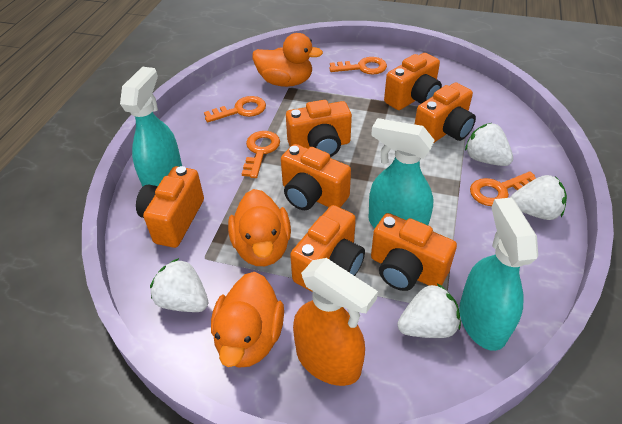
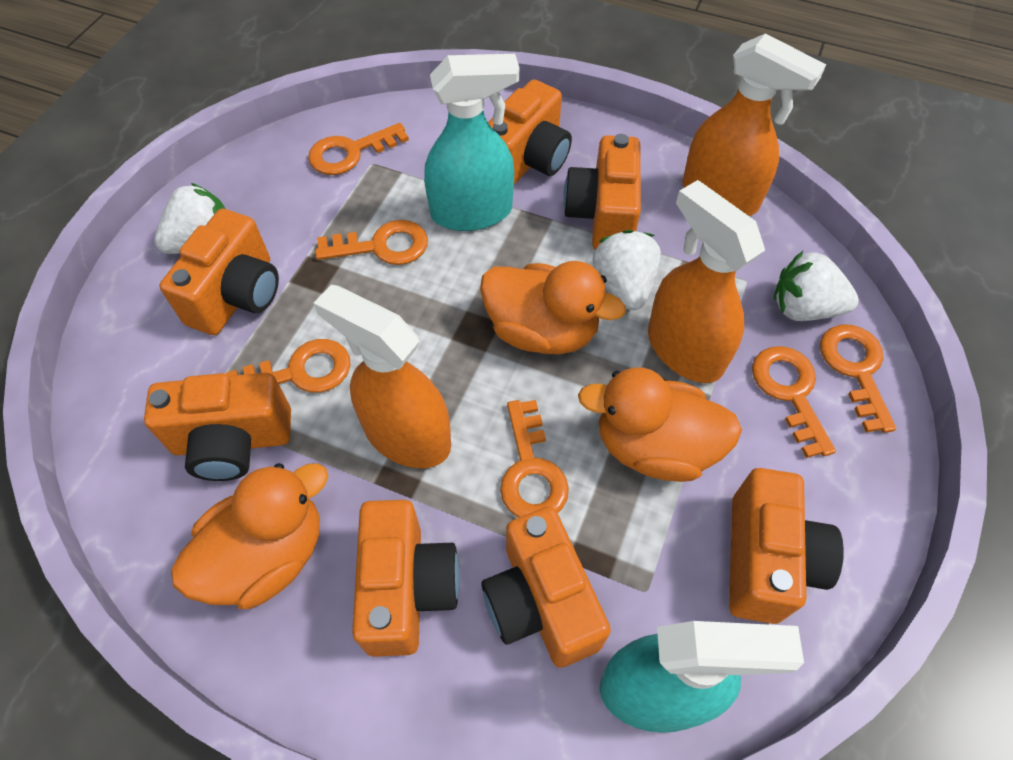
orange key: 4 -> 6
orange spray bottle: 1 -> 3
turquoise spray bottle: 3 -> 2
white strawberry: 4 -> 3

